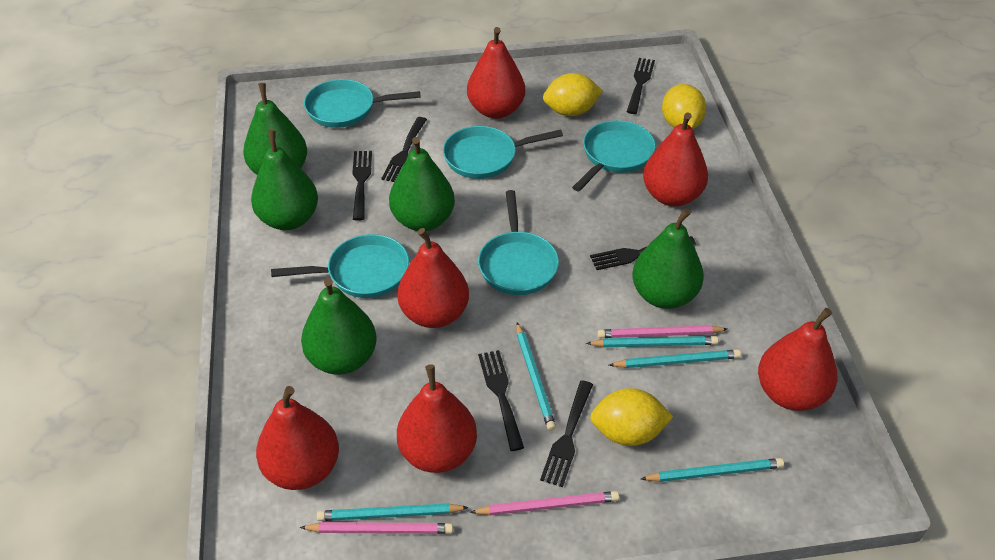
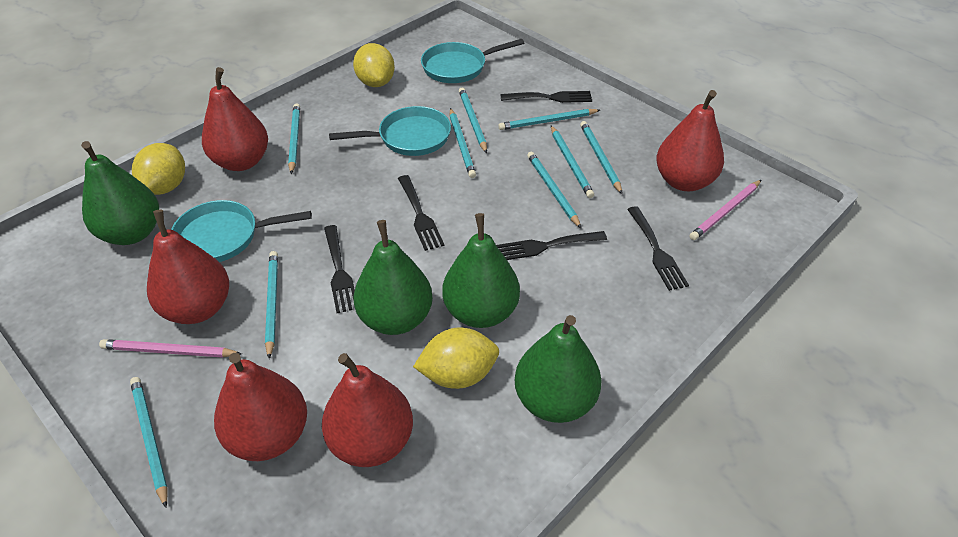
black fork: 6 -> 5
green pear: 5 -> 4
pink pencil: 3 -> 2
red pear: 6 -> 5
turquoise pan: 5 -> 3
turquoise pencil: 5 -> 9

